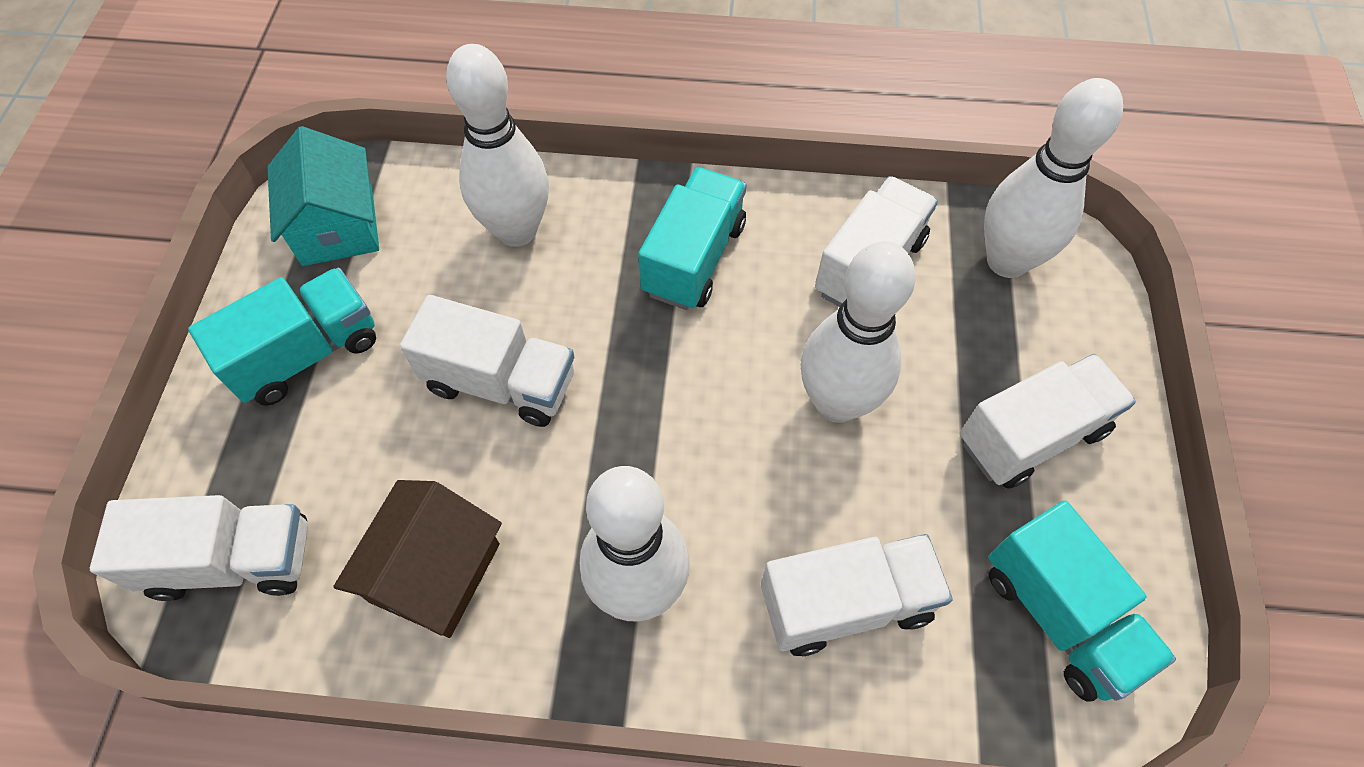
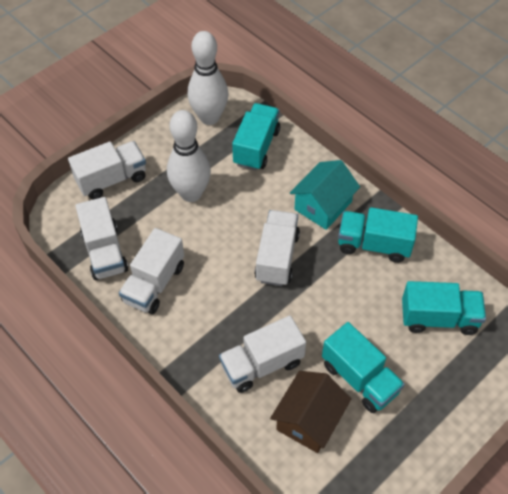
turquoise truck: 3 -> 4
white bowling pin: 4 -> 2

